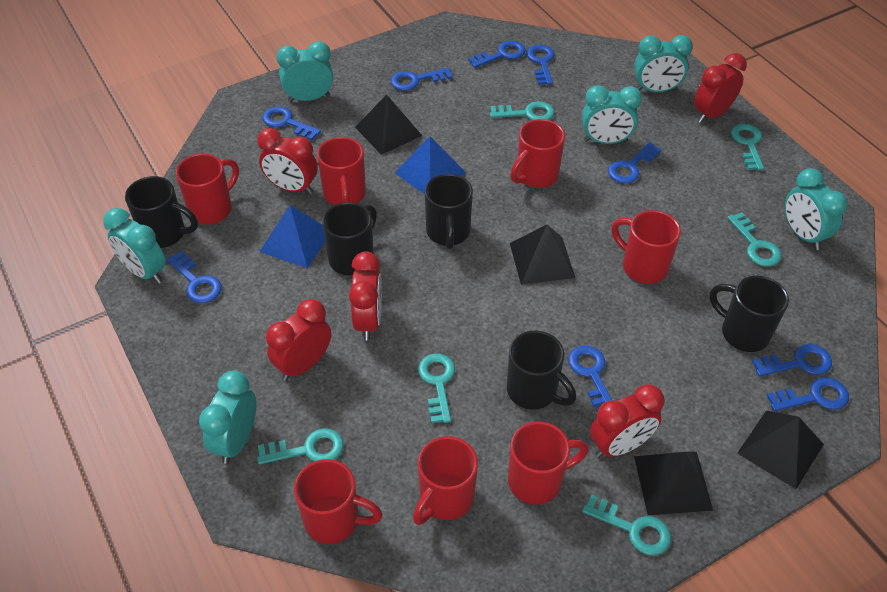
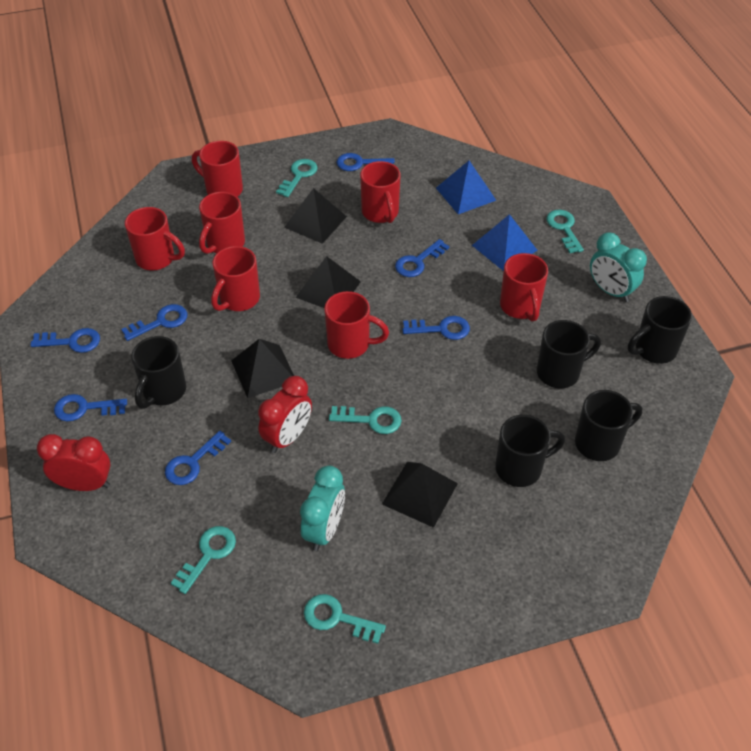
blue key: 9 -> 7
red clock: 5 -> 2
turquoise clock: 6 -> 2
turquoise key: 6 -> 5

